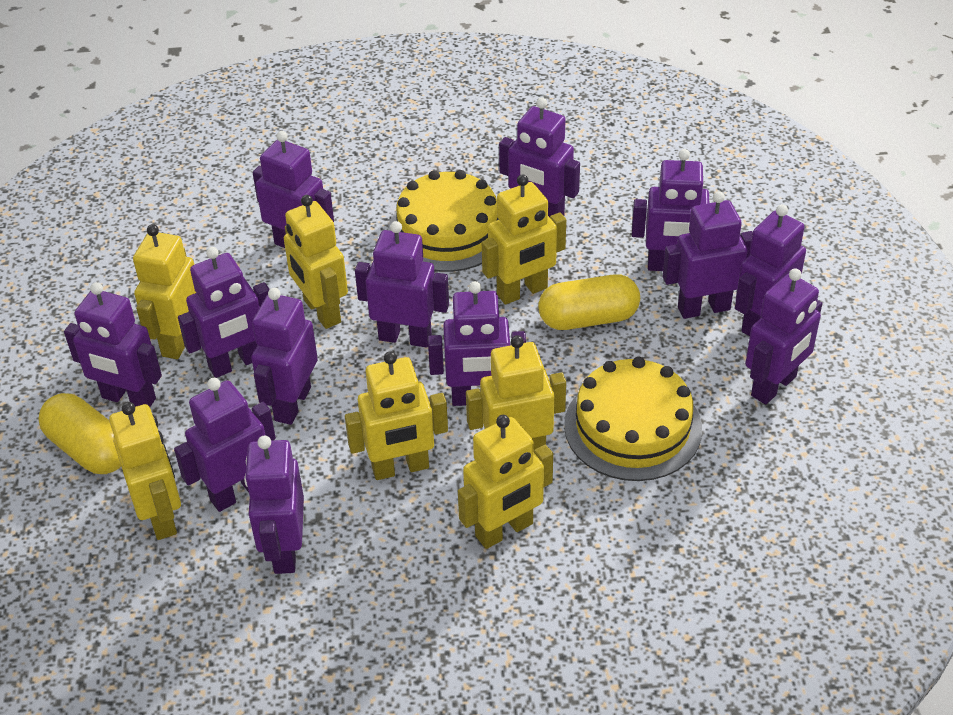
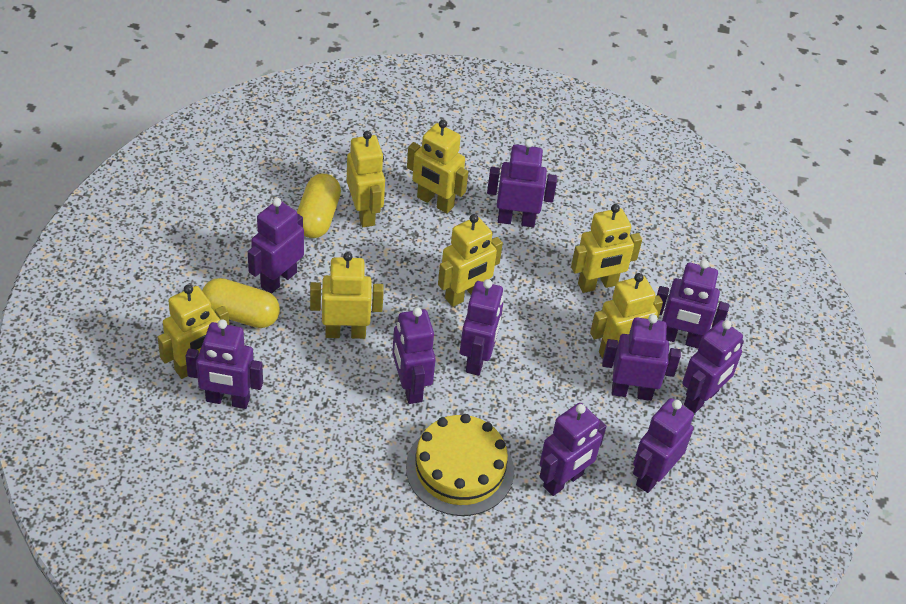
purple robot: 13 -> 10
yellow cake: 2 -> 1

